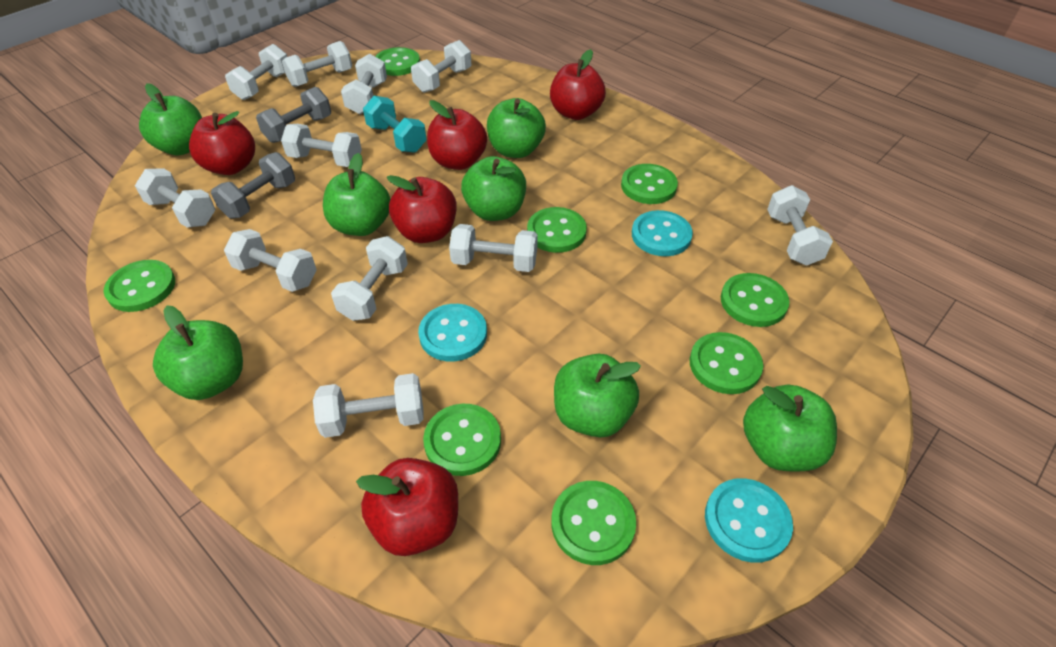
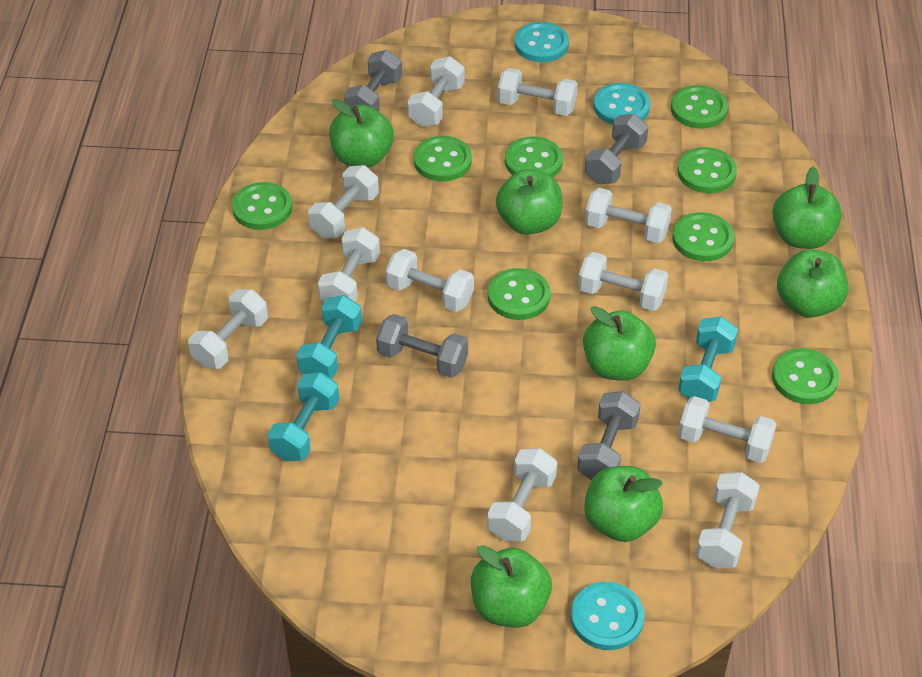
grey dumbbell: 2 -> 4
red apple: 5 -> 0
turquoise dumbbell: 1 -> 3

